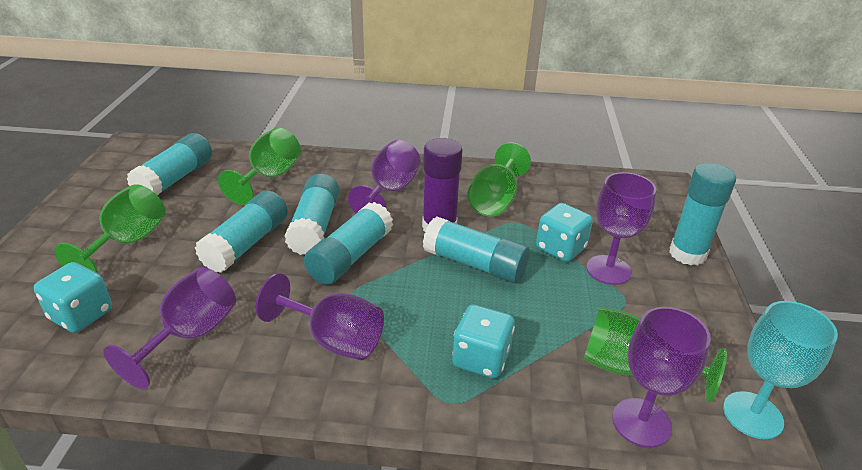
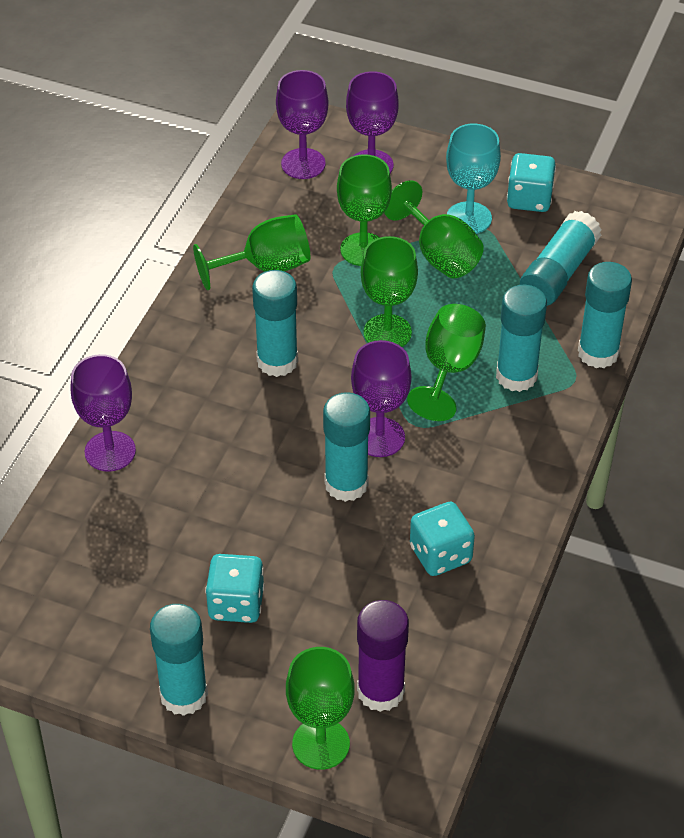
green goblet: 4 -> 6
purple goblet: 5 -> 4

